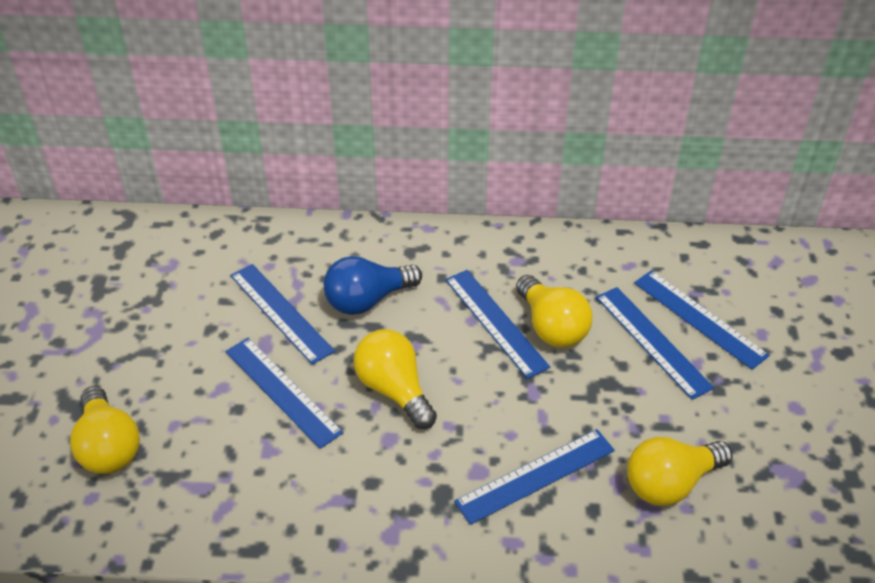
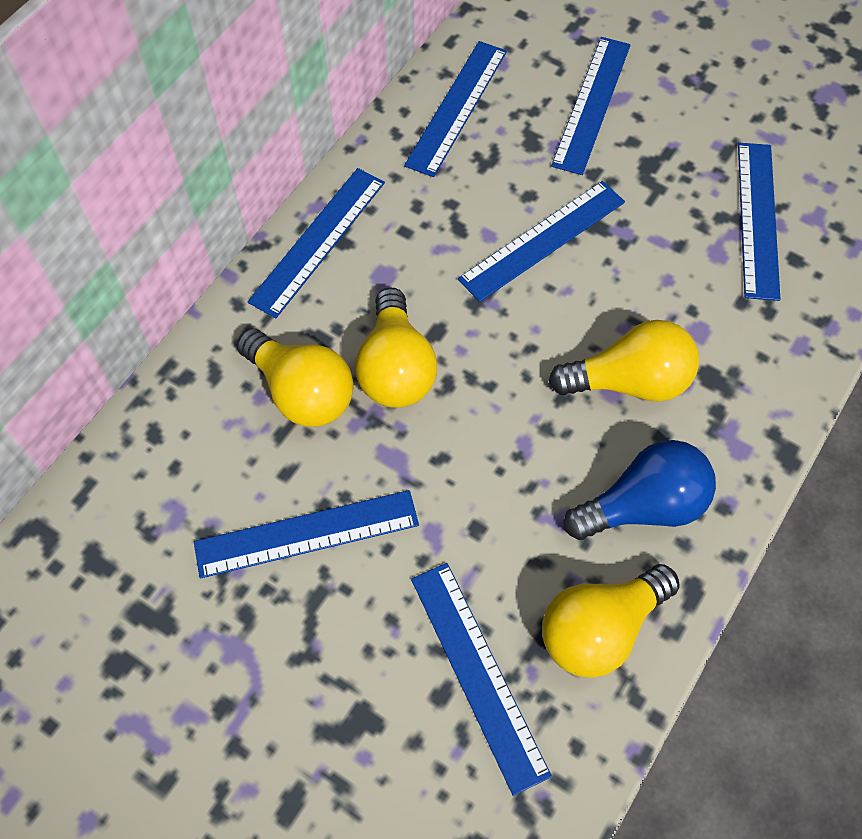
blue ruler: 6 -> 7

